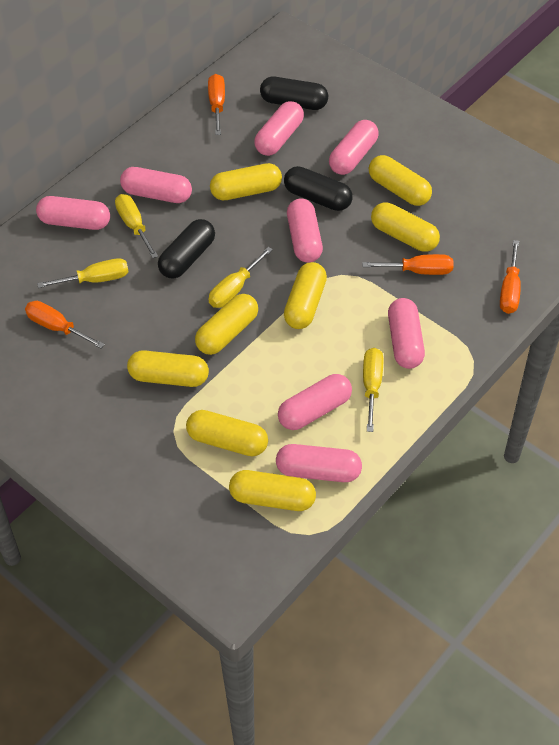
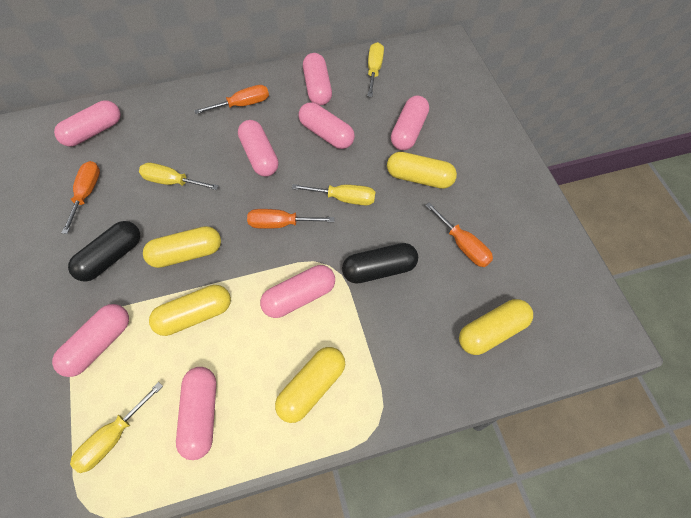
black capsule: 3 -> 2
yellow capsule: 8 -> 5

